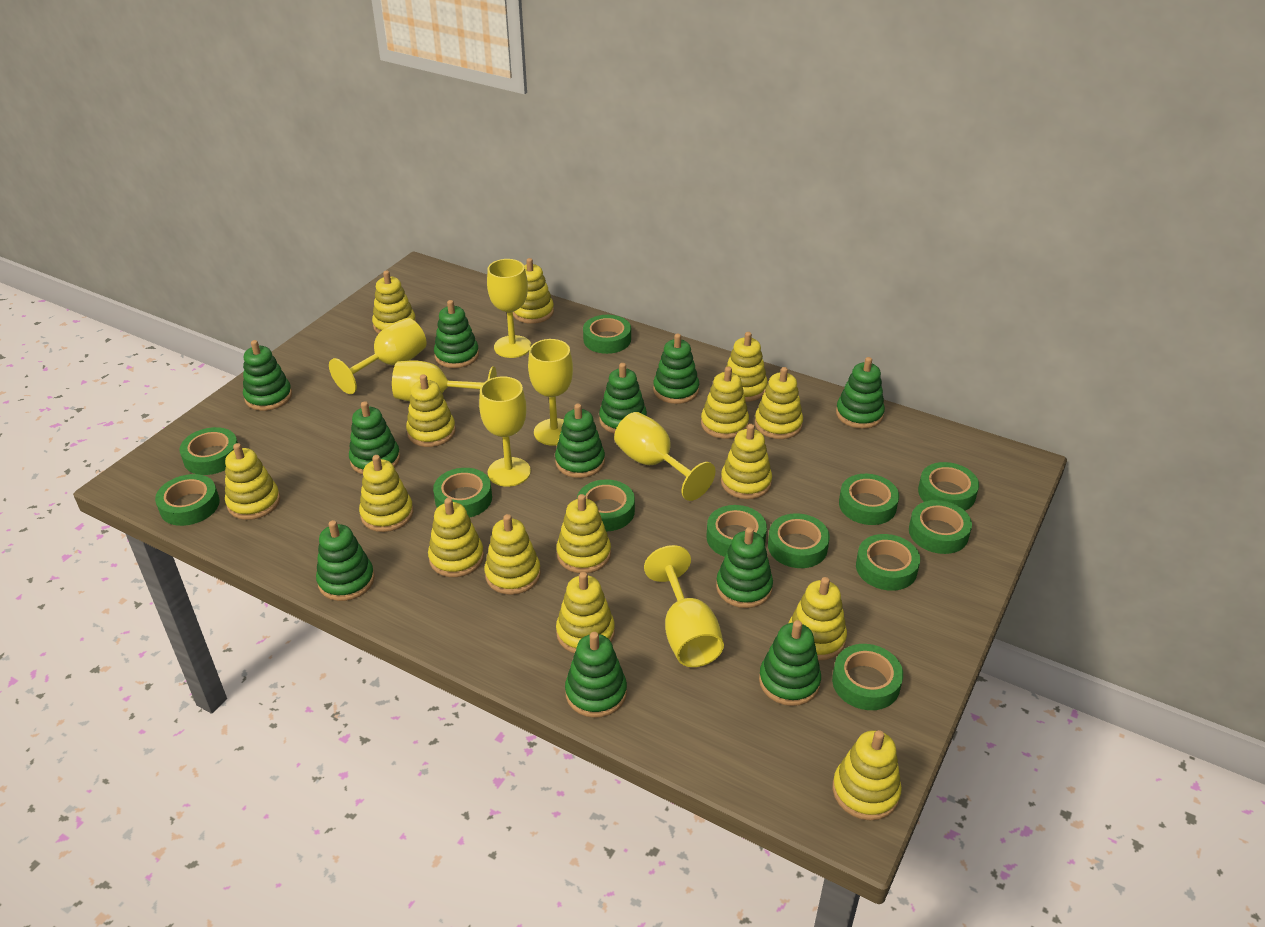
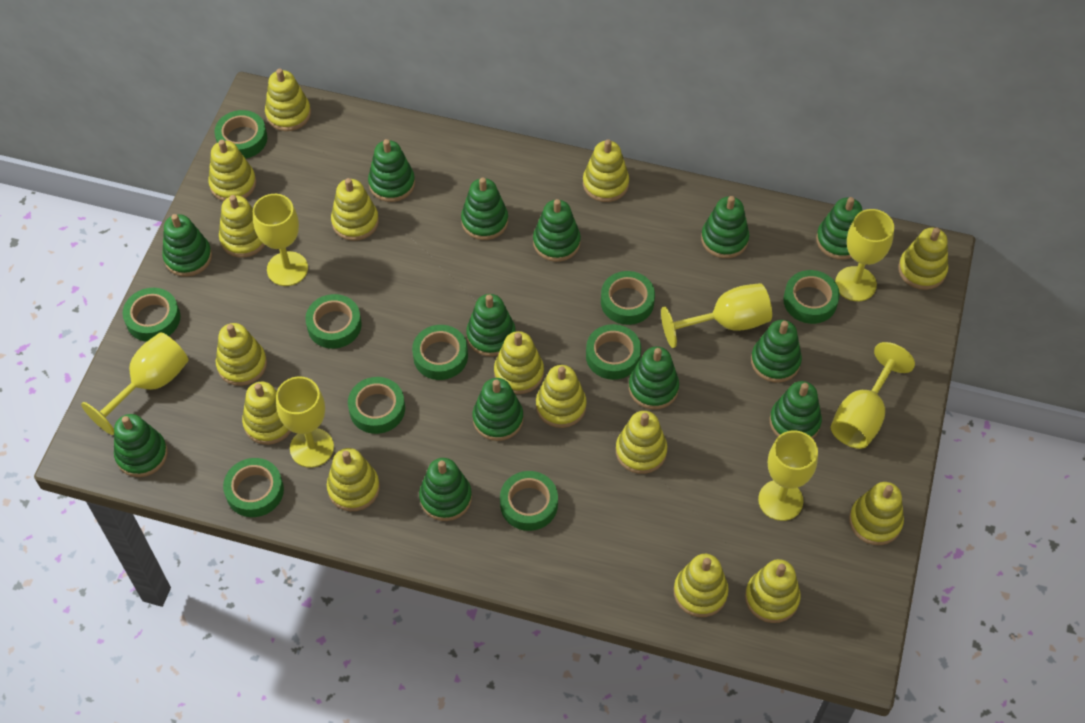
green stacking toy: 11 -> 13
green tape: 12 -> 10

